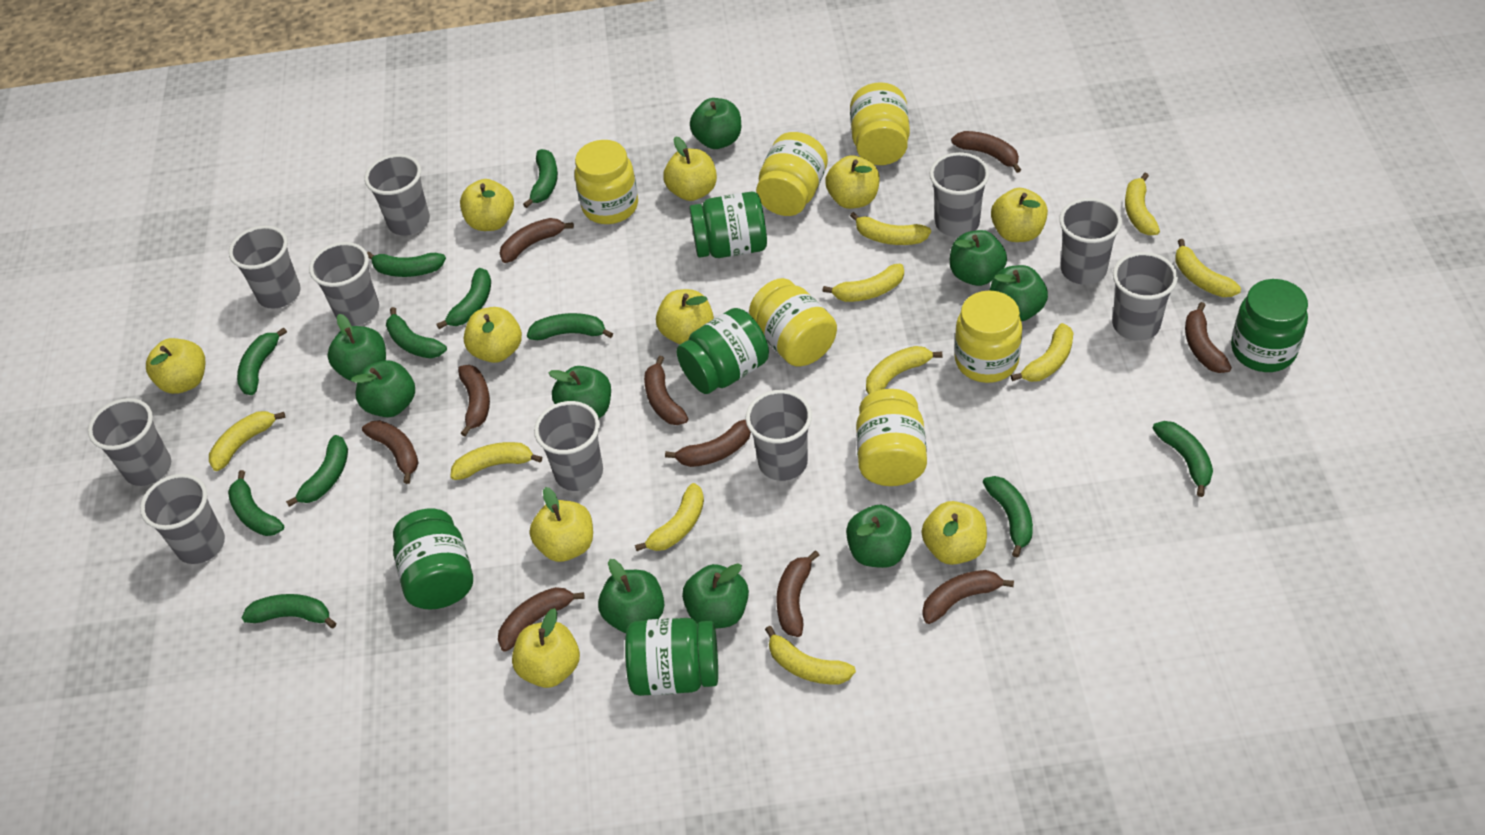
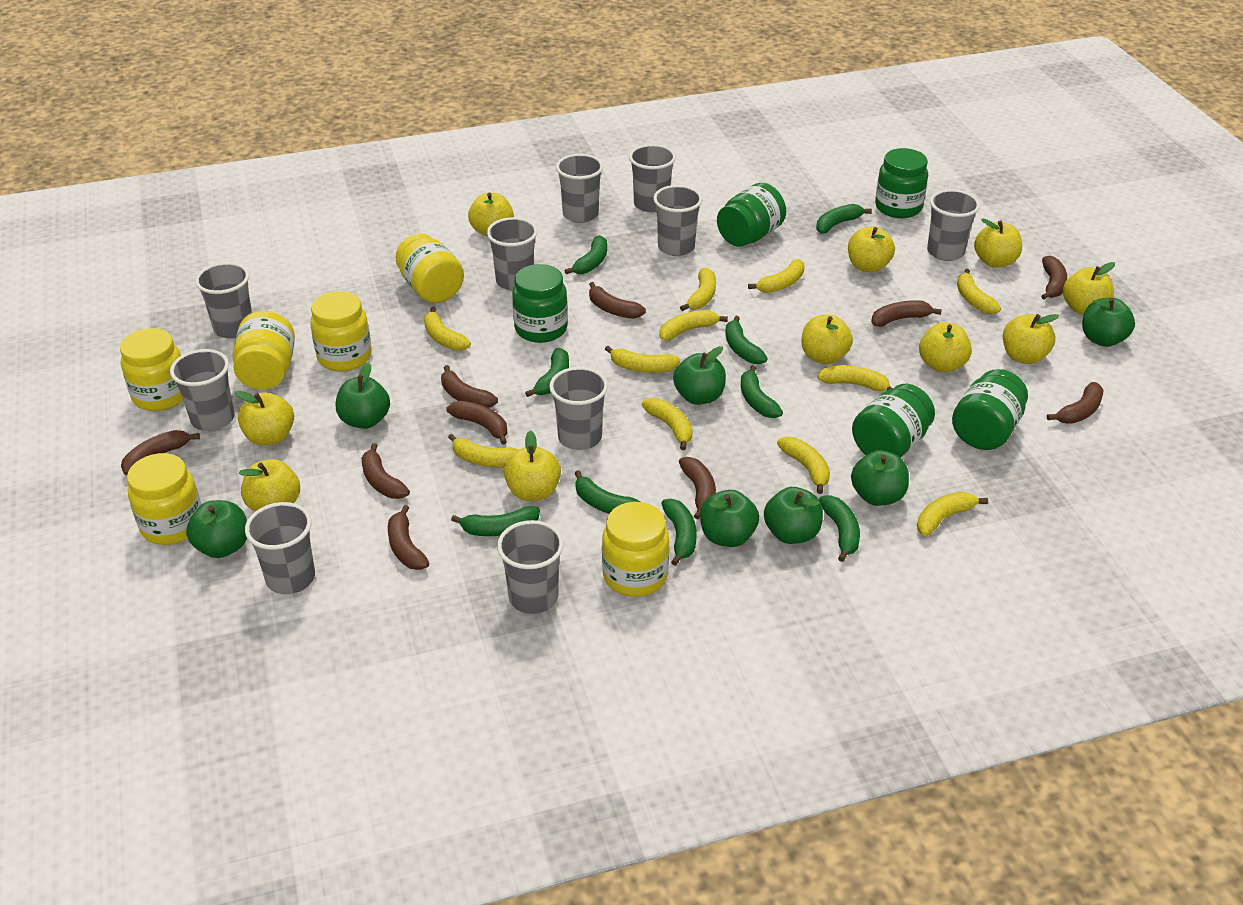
green apple: 9 -> 7
green banana: 11 -> 9
yellow banana: 10 -> 11

